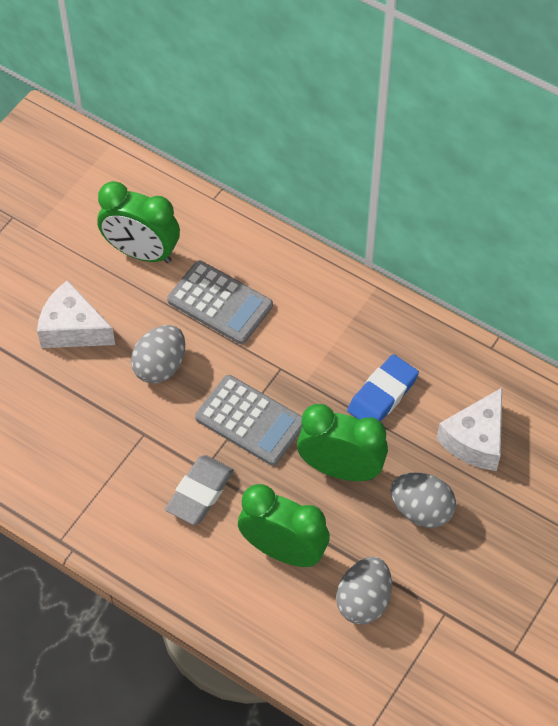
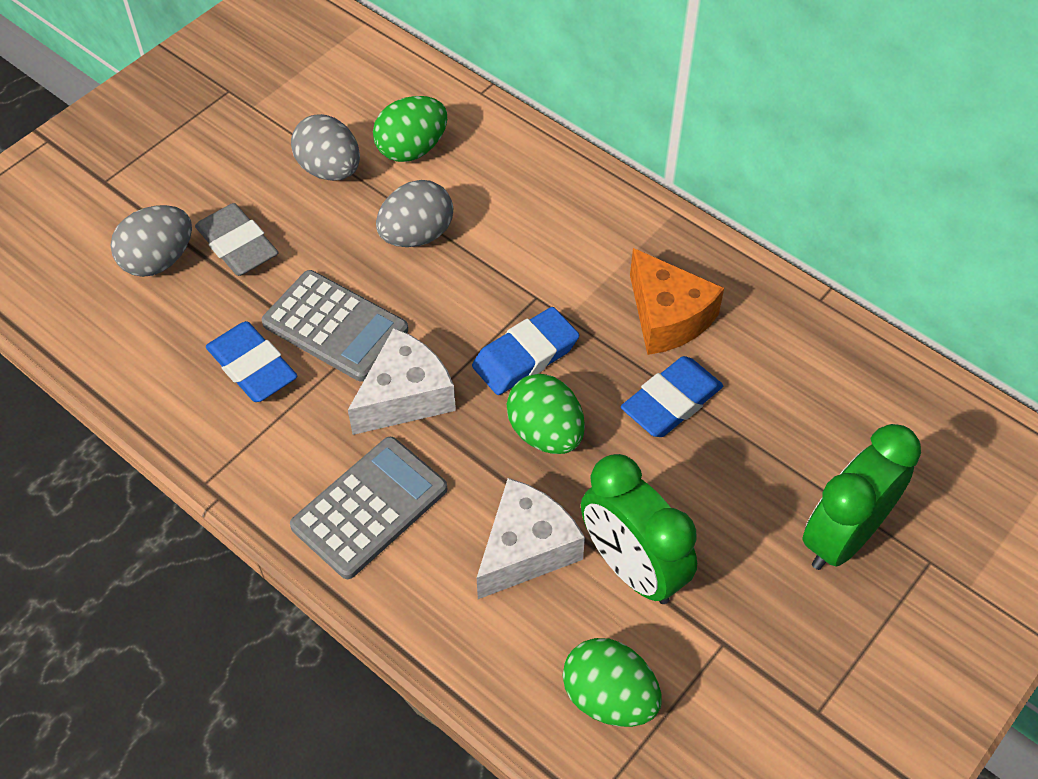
blue eraser: 1 -> 3
green clock: 3 -> 2
green egg: 0 -> 3
orange cheese: 0 -> 1

